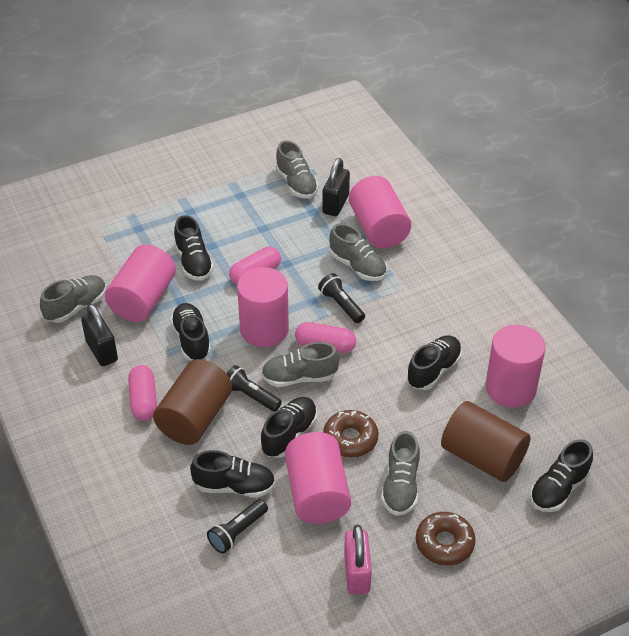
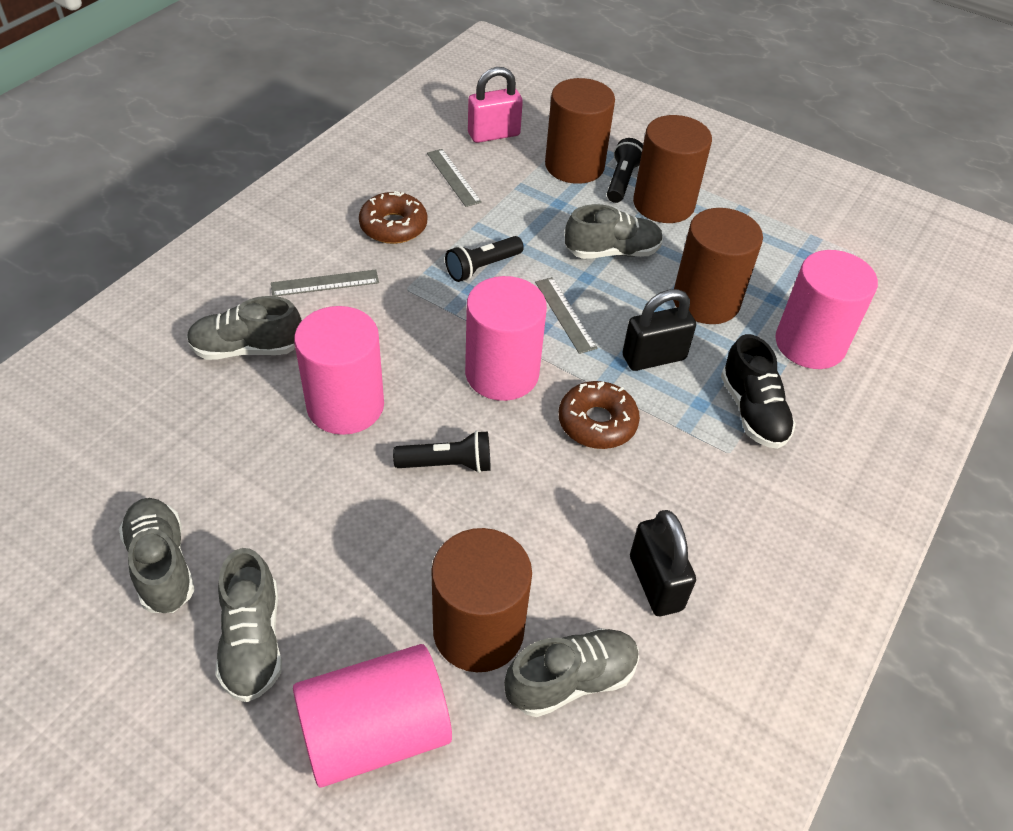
black shoe: 6 -> 1
brown cylinder: 2 -> 4
grey ruler: 0 -> 3
pink capsule: 3 -> 0
pink cylinder: 5 -> 4

